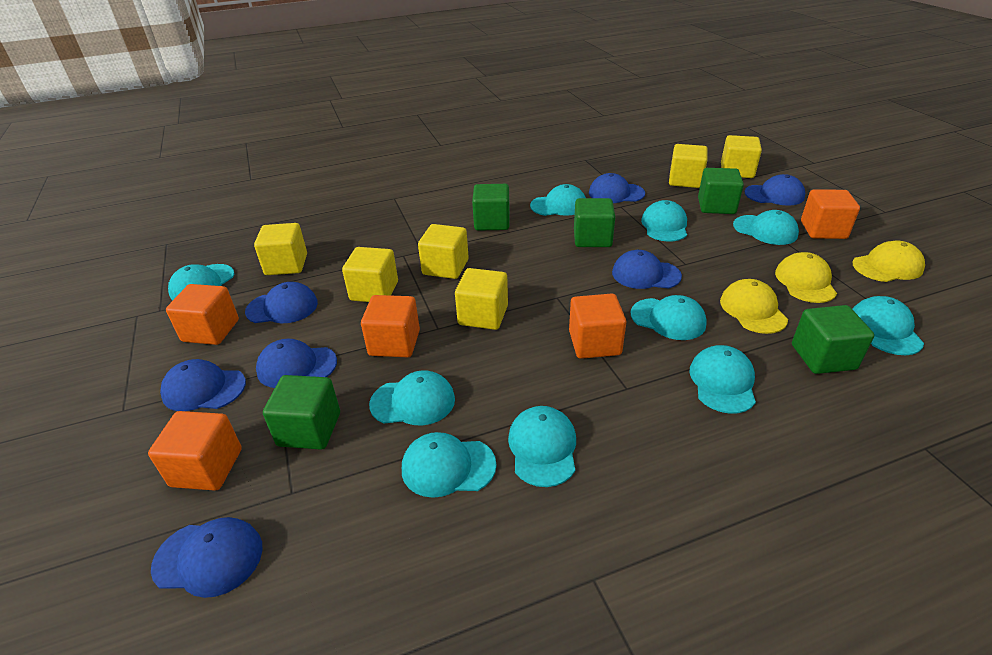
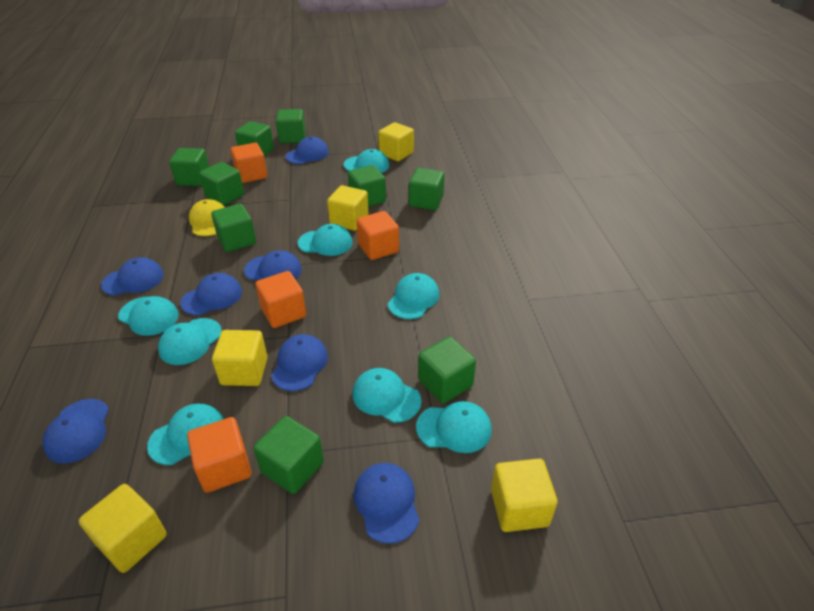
green cube: 5 -> 9
orange cube: 5 -> 4
turquoise cap: 10 -> 8
yellow cap: 3 -> 1
yellow cube: 6 -> 5

